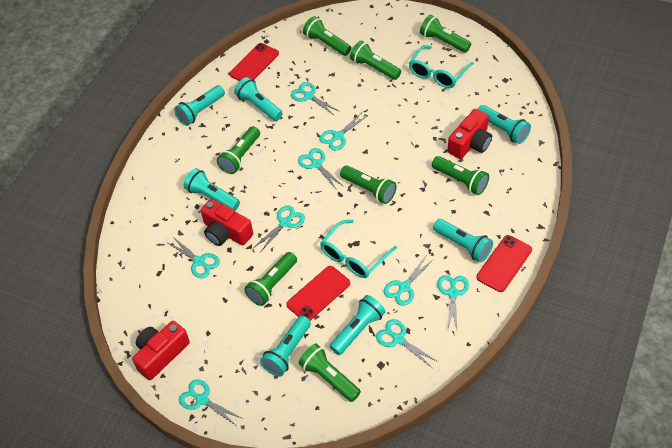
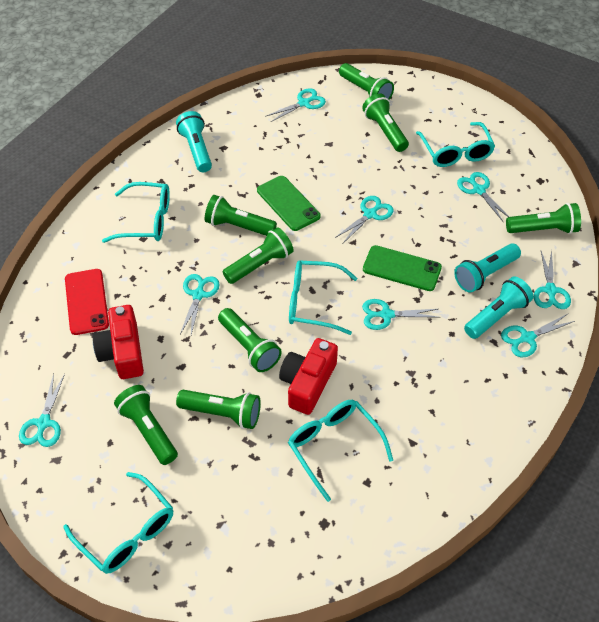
green phone: 0 -> 2
red camera: 3 -> 2
red phone: 3 -> 1
turquoise flashlight: 7 -> 3
turquoise glasses: 2 -> 5
turquoise scissors: 9 -> 8

